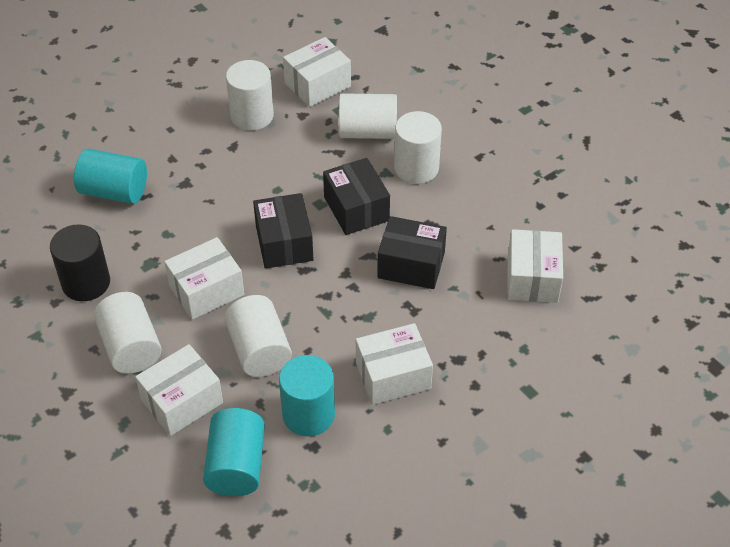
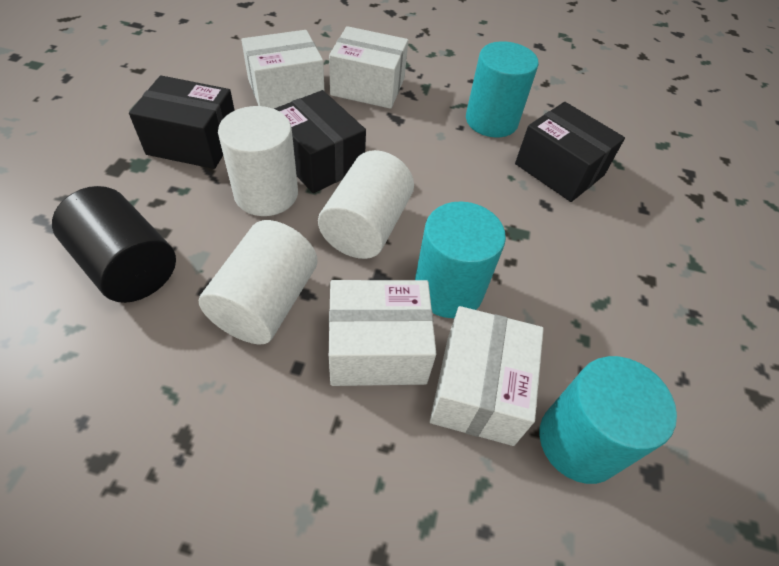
white box: 5 -> 4
white cylinder: 5 -> 3

